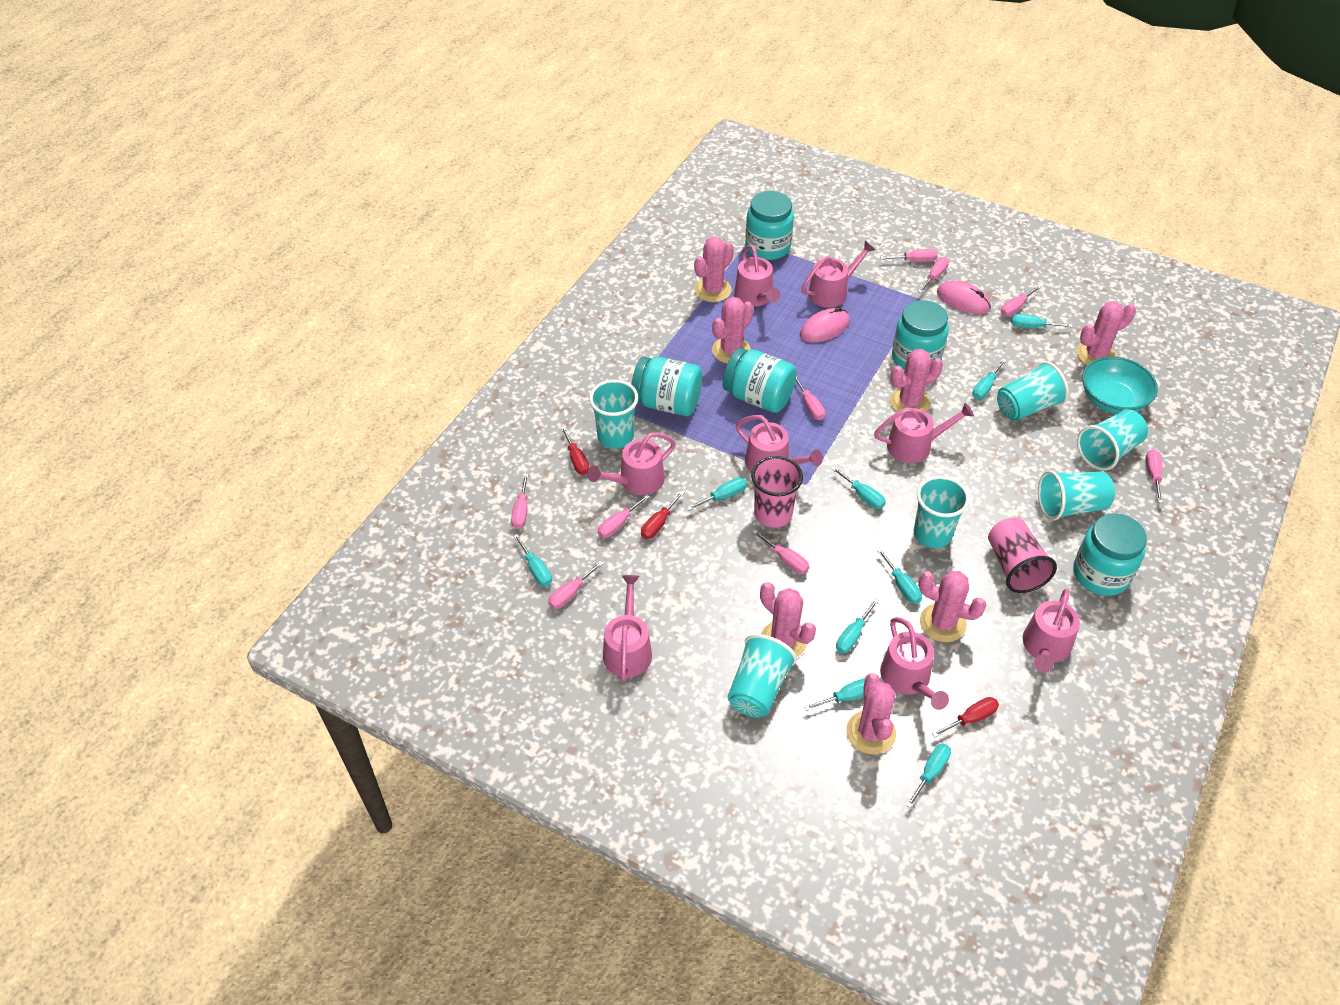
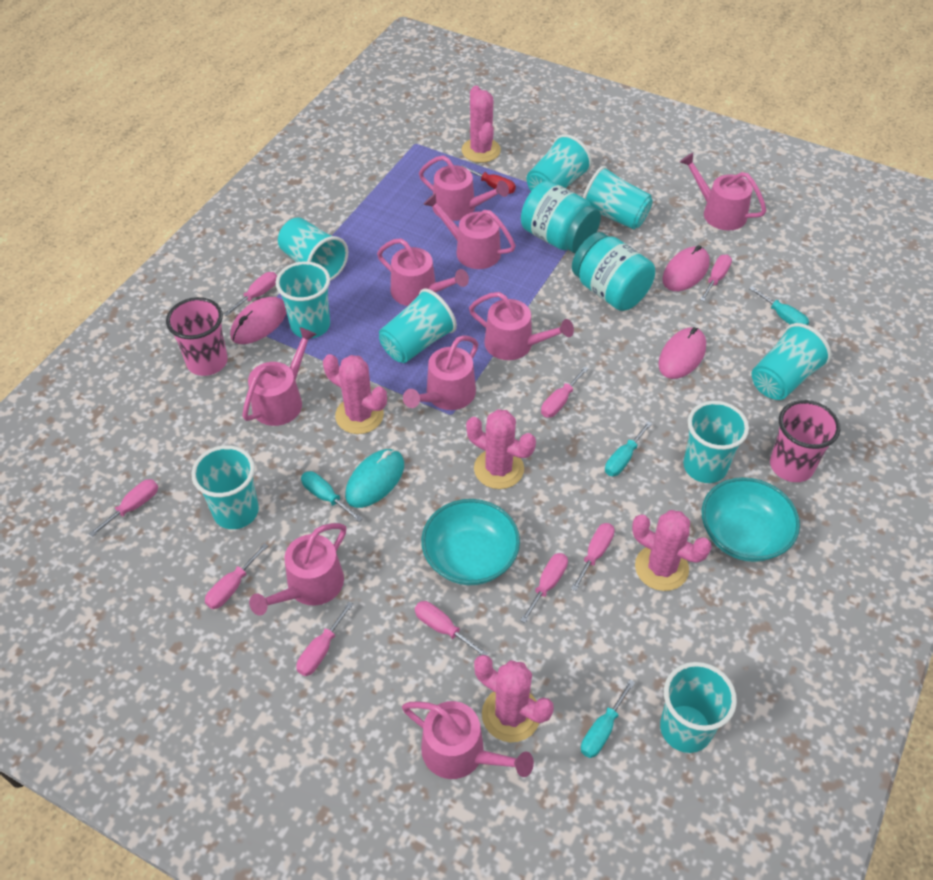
pink cactus: 7 -> 5
pink mouse: 2 -> 3
pink watering can: 8 -> 9
red screwdriver: 3 -> 1
turquoise bowl: 1 -> 2
turquoise cup: 6 -> 9
turquoise jar: 5 -> 2
turquoise mouse: 0 -> 1
turquoise screwdriver: 9 -> 4

